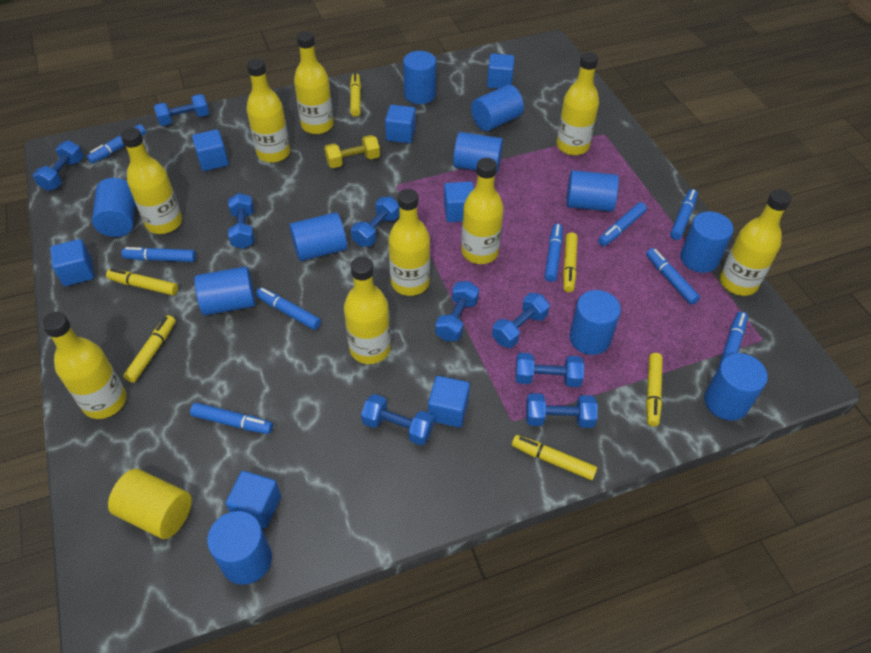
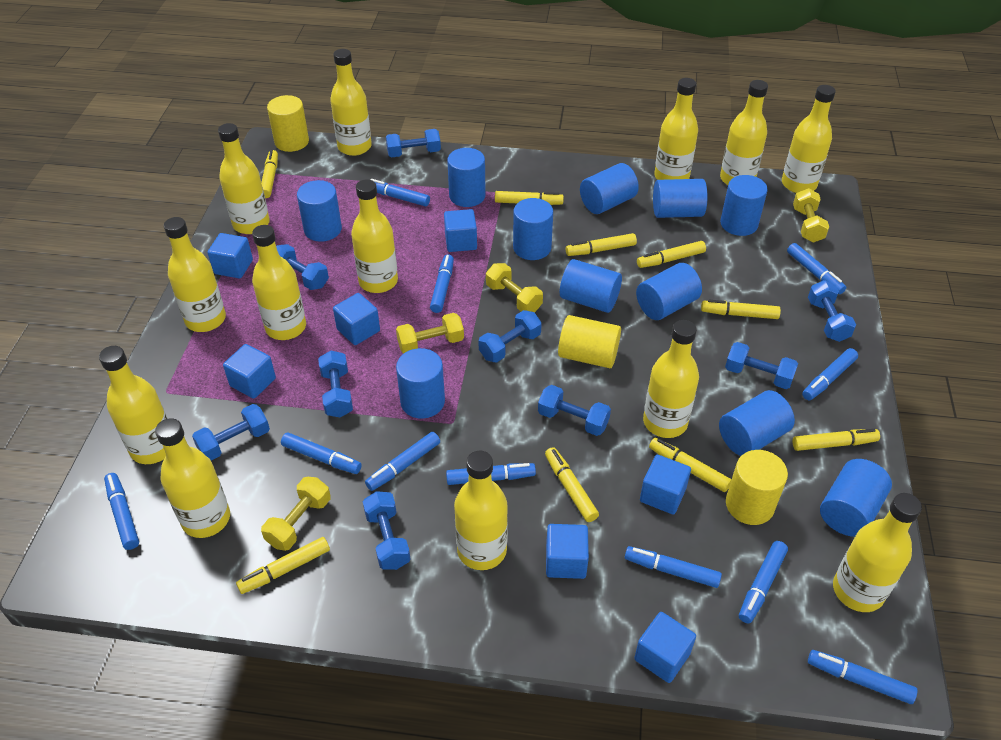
blue marker: 9 -> 11
yellow bottle: 9 -> 13
yellow cylinder: 1 -> 3
yellow dumbbell: 1 -> 4
yellow marker: 6 -> 9

